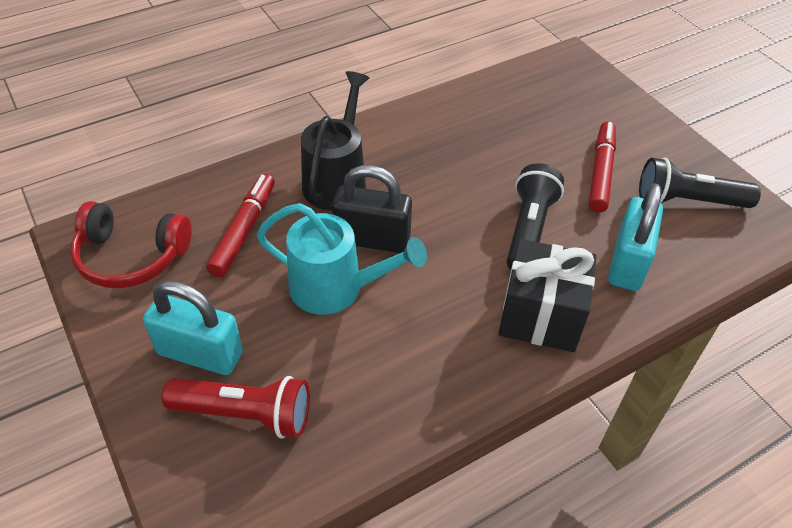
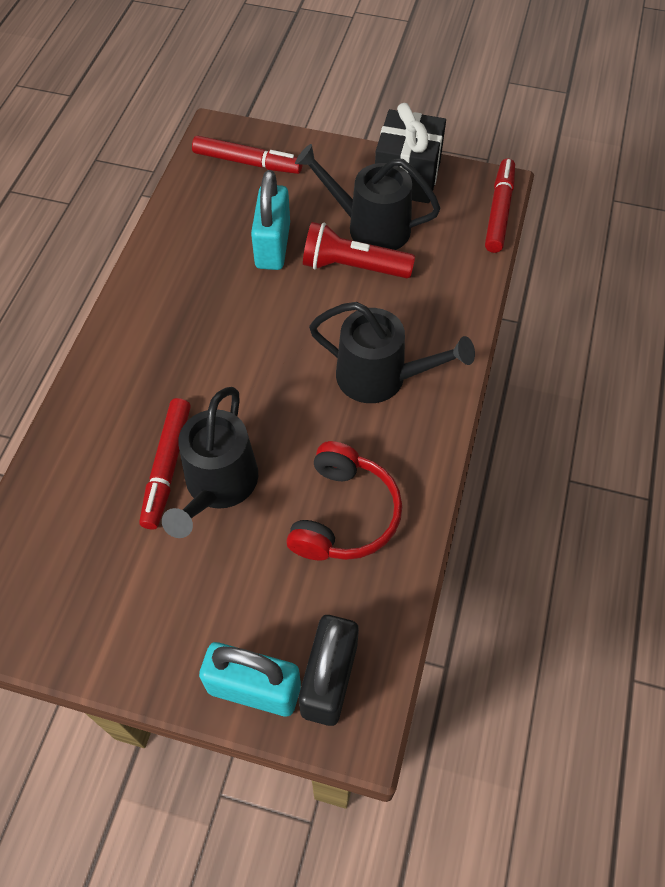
black flashlight: 2 -> 0
black watering can: 1 -> 3
red marker: 2 -> 3
turquoise watering can: 1 -> 0

